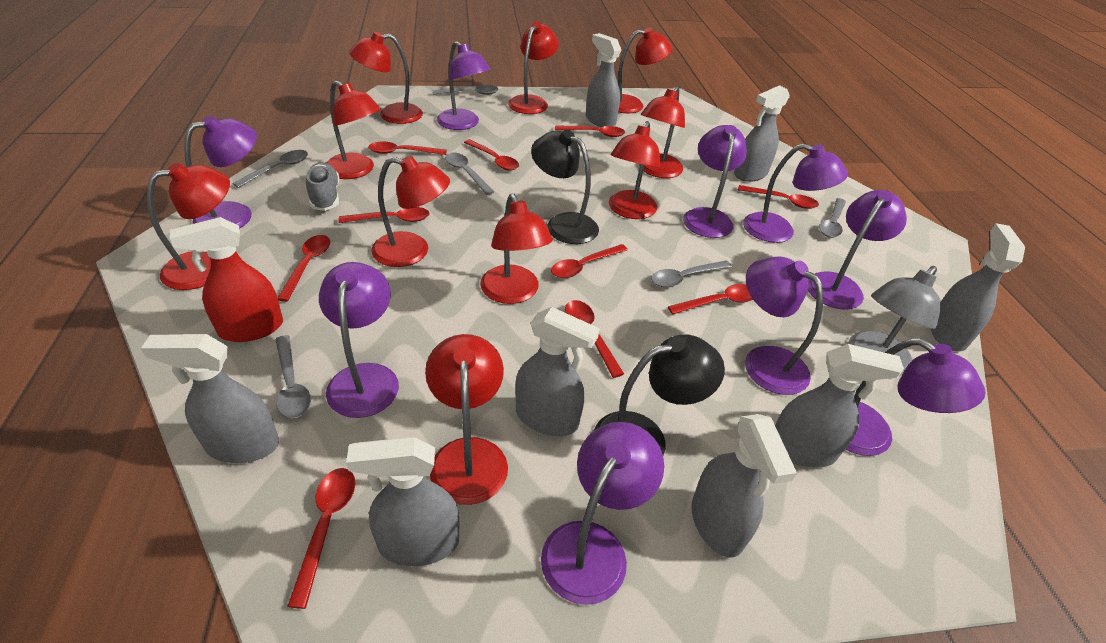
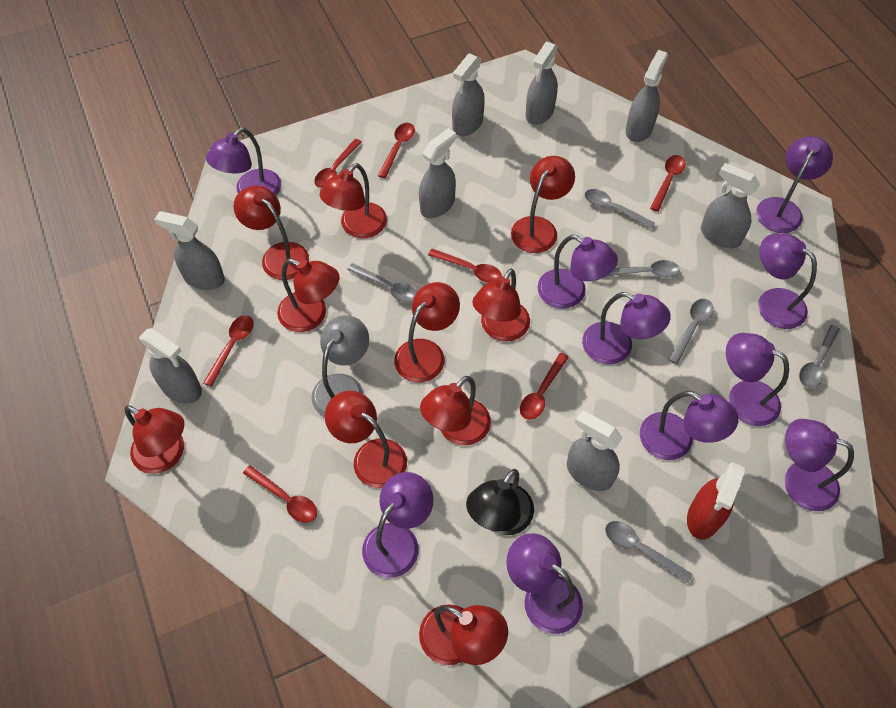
black lamp: 2 -> 1
grey shoe: 1 -> 0
purple lamp: 9 -> 10
red spoon: 10 -> 7

